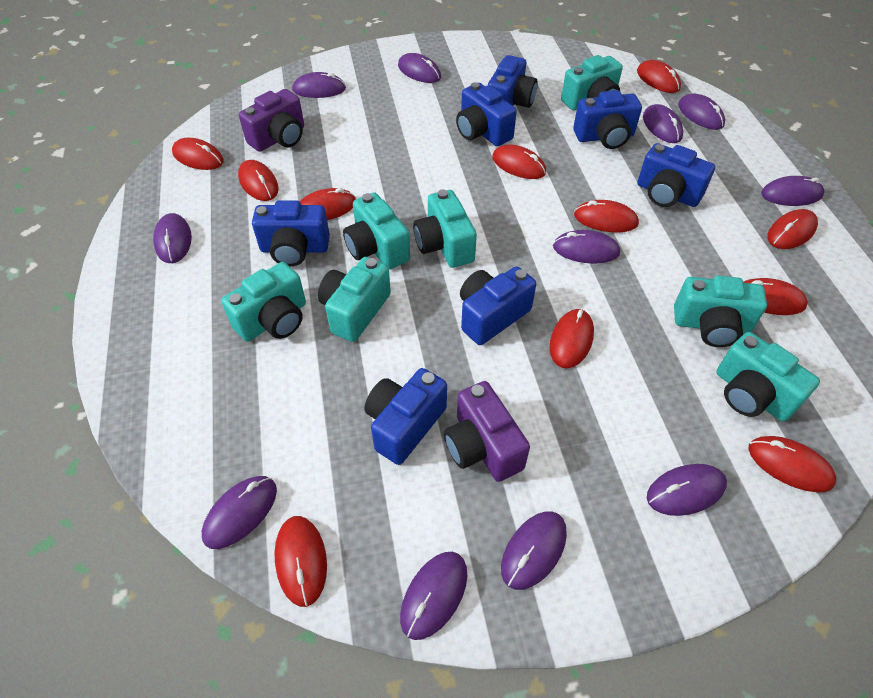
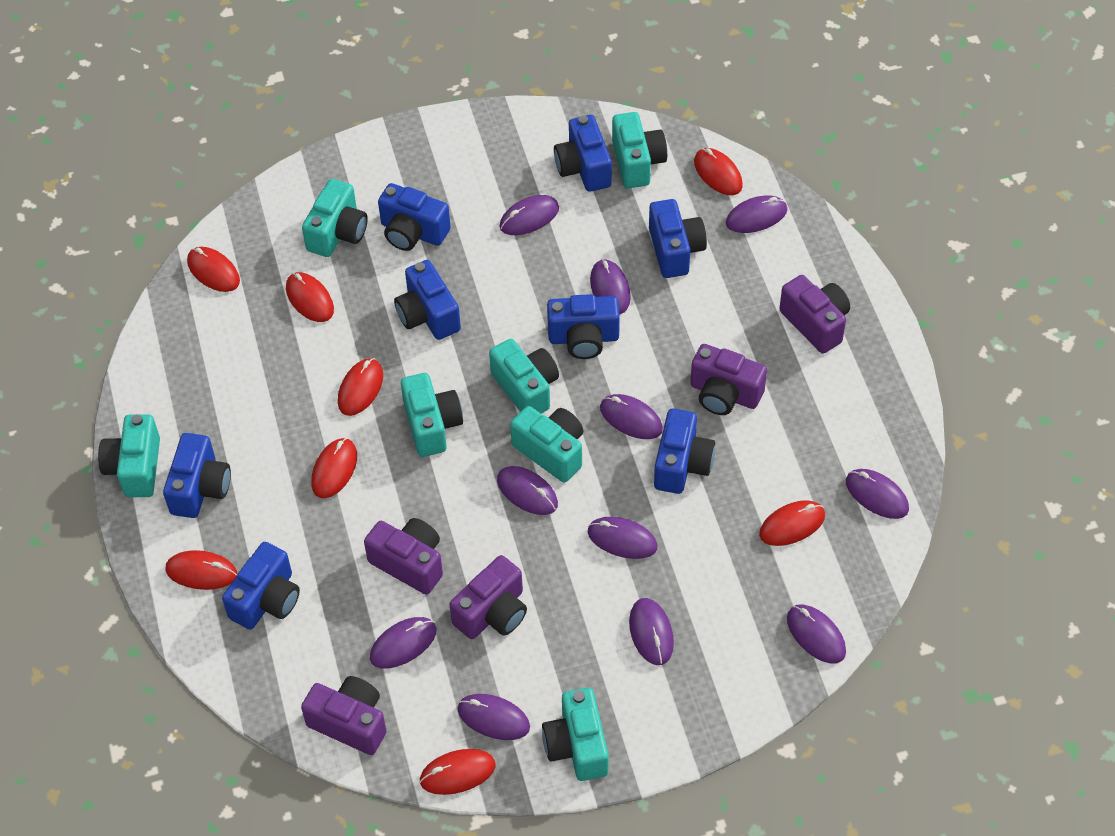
blue camera: 7 -> 8
purple camera: 2 -> 5
red mouse: 11 -> 8

